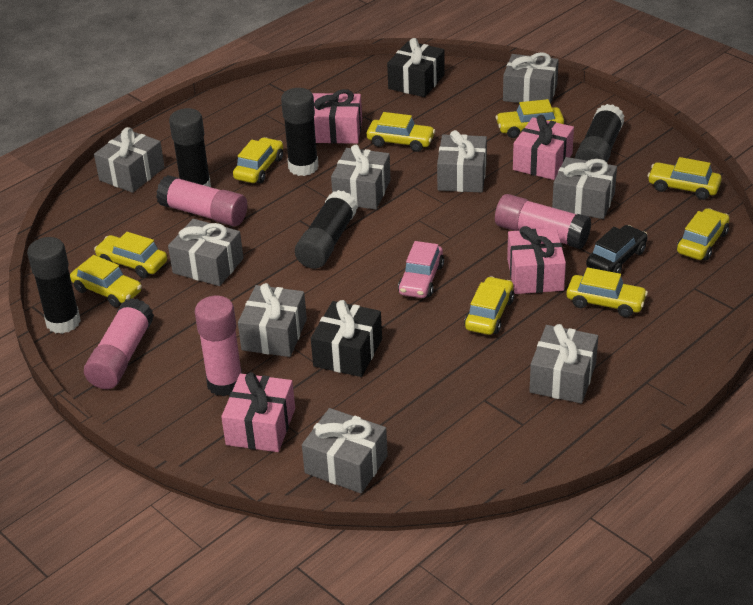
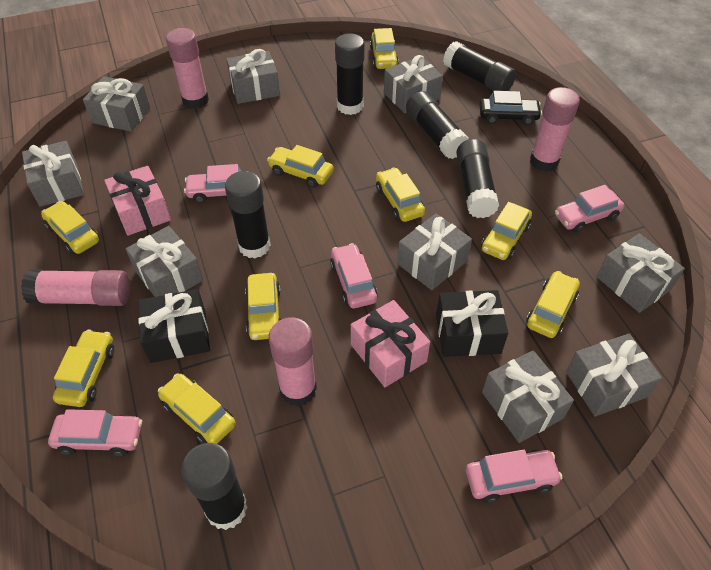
black glue stick: 5 -> 6
pink car: 1 -> 5
pink gift: 4 -> 2

